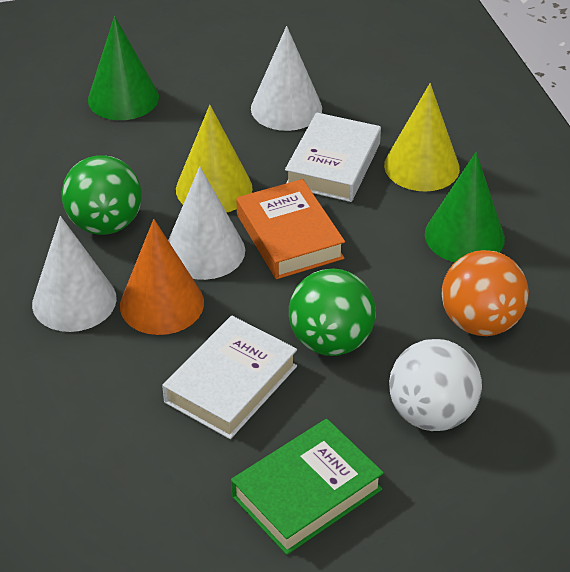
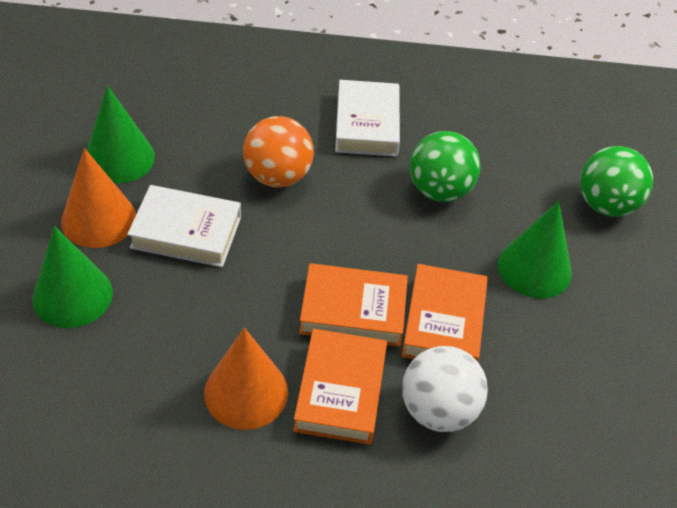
green book: 1 -> 0
green cone: 2 -> 3
orange book: 1 -> 3
orange cone: 1 -> 2
white cone: 3 -> 0
yellow cone: 2 -> 0

